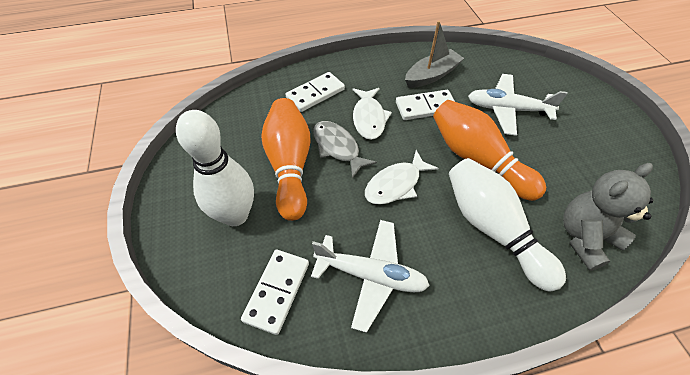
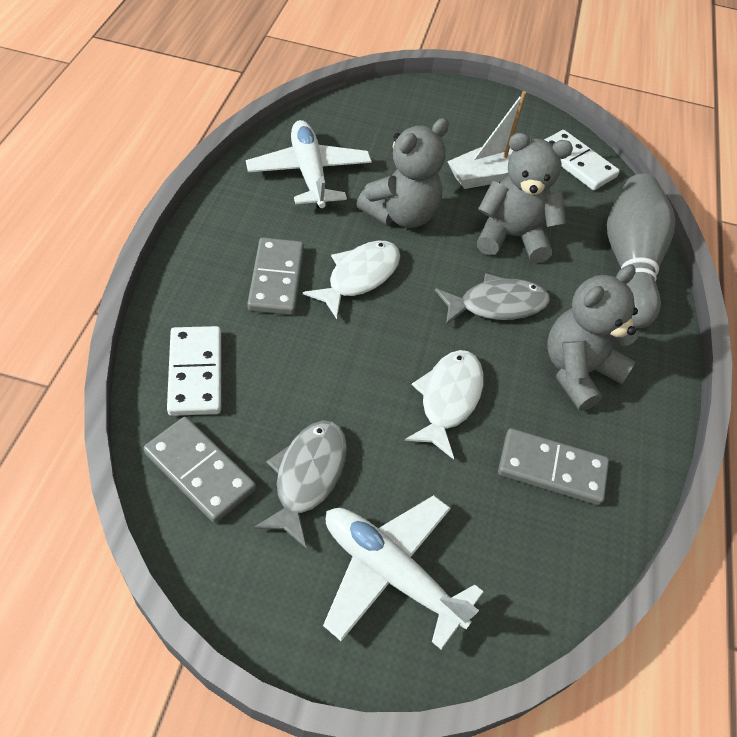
grey boat: 1 -> 0
grey bowling pin: 0 -> 1
grey domino: 0 -> 3
grey fish: 1 -> 2
grey teddy bear: 1 -> 3
orange bowling pin: 2 -> 0
white boat: 0 -> 1
white bowling pin: 2 -> 0
white domino: 3 -> 2

